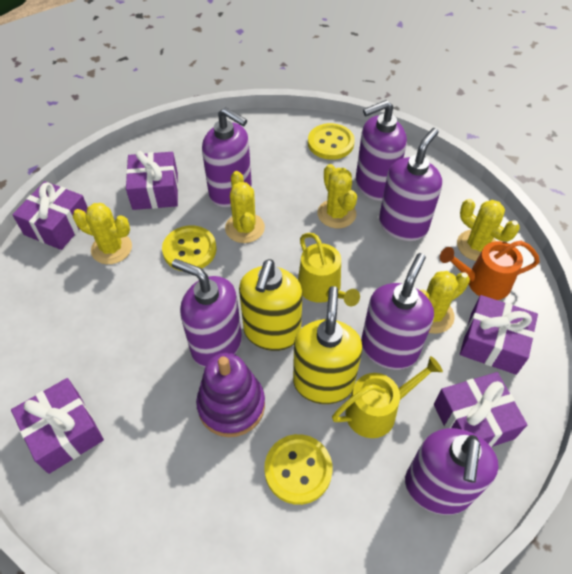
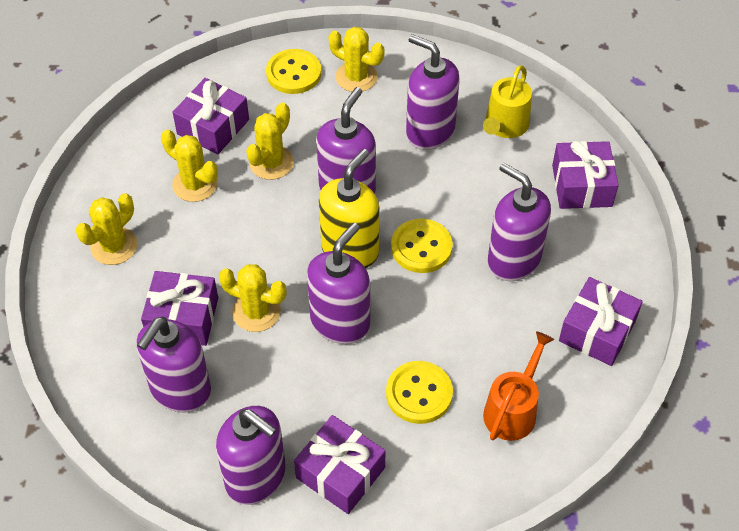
purple stacking toy: 1 -> 0
yellow soap dispenser: 2 -> 1
yellow watering can: 2 -> 1

